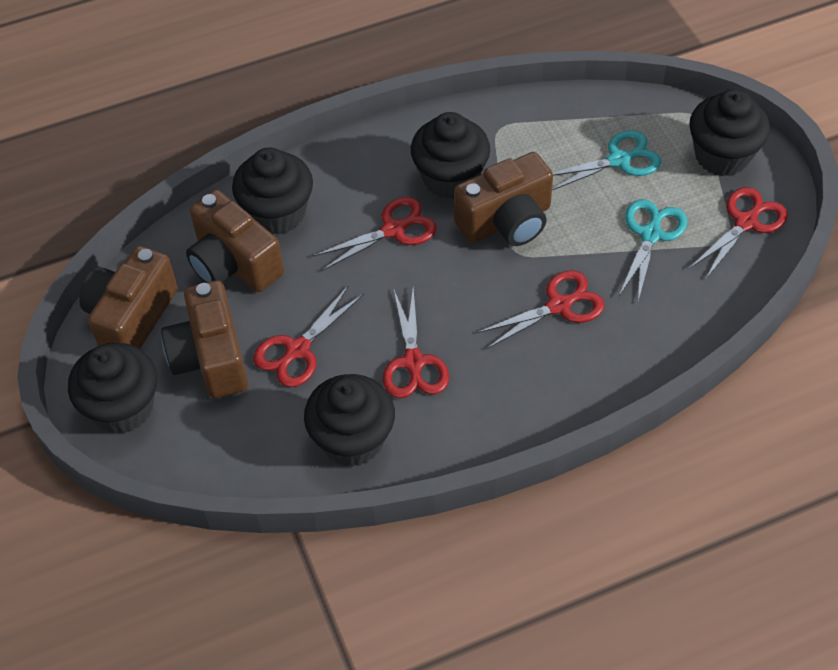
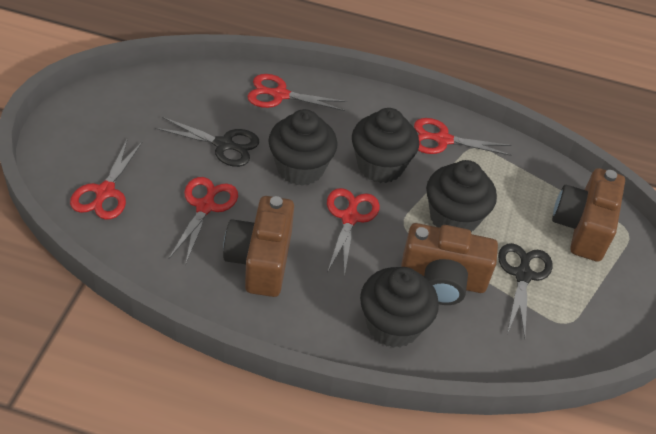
black cupcake: 5 -> 4
black scissors: 0 -> 2
brown camera: 4 -> 3
turquoise scissors: 2 -> 0

